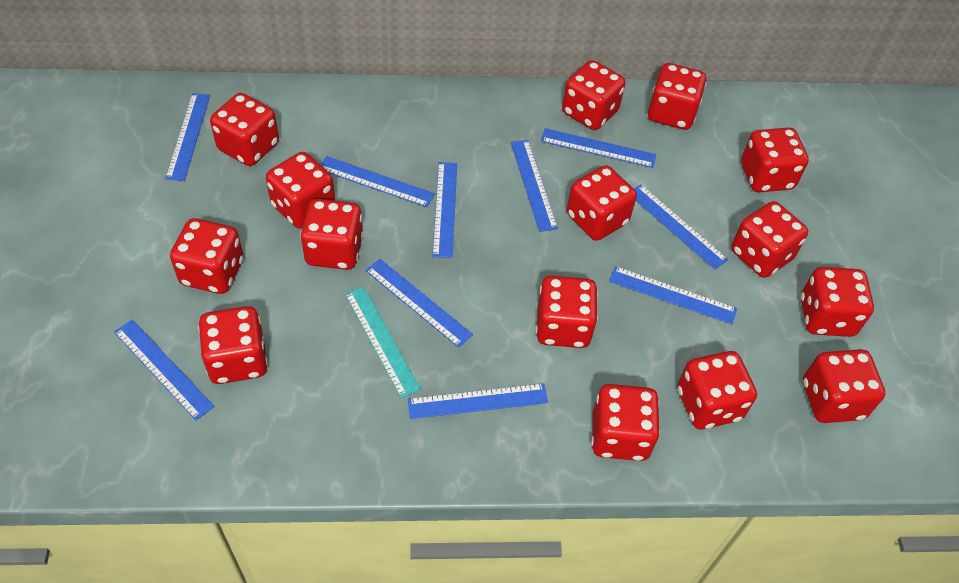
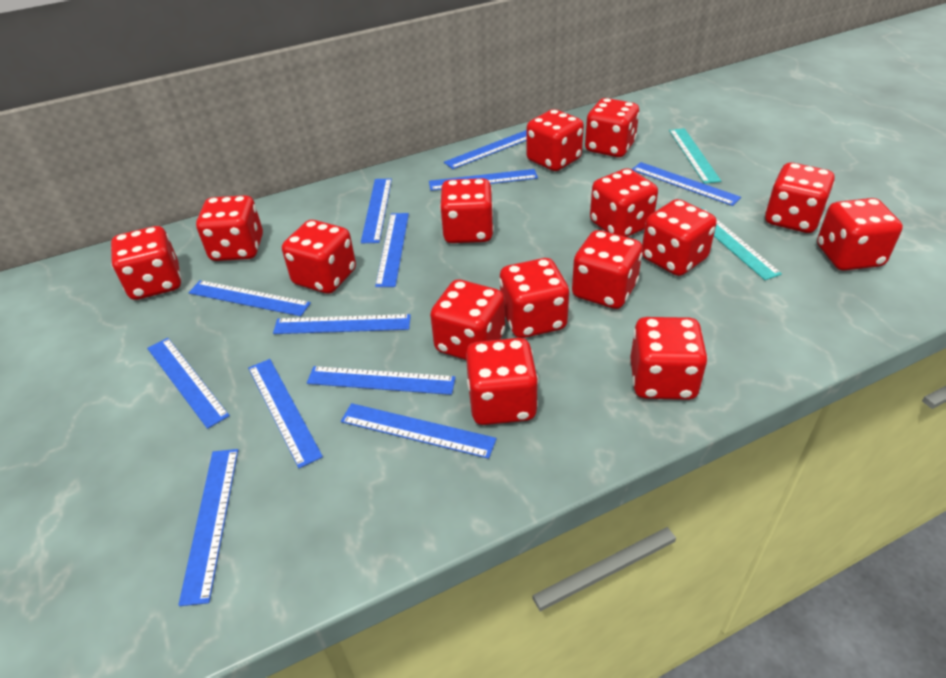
blue ruler: 10 -> 12
turquoise ruler: 1 -> 2

